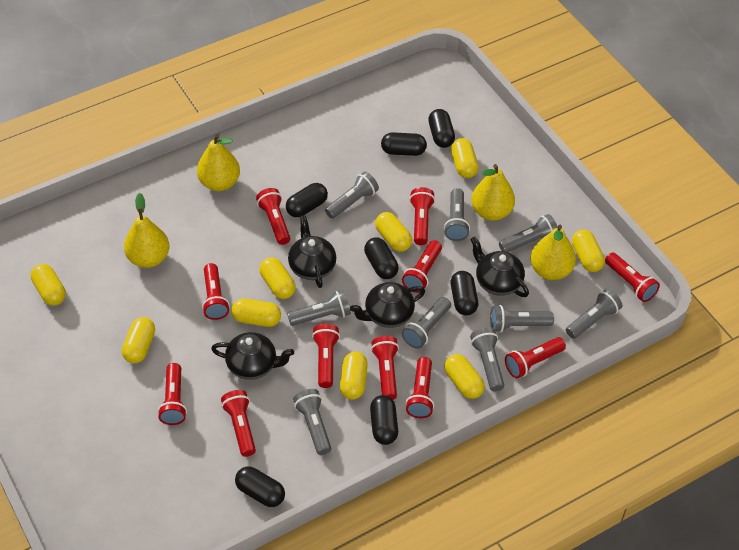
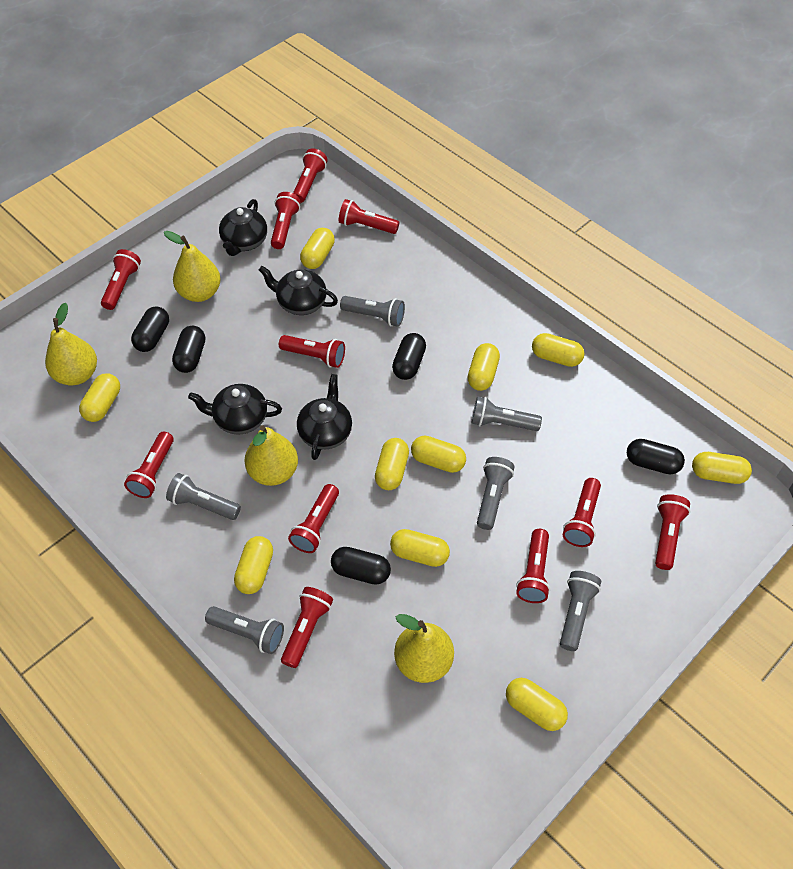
black capsule: 7 -> 5
grey flashlight: 9 -> 6
yellow capsule: 9 -> 10

